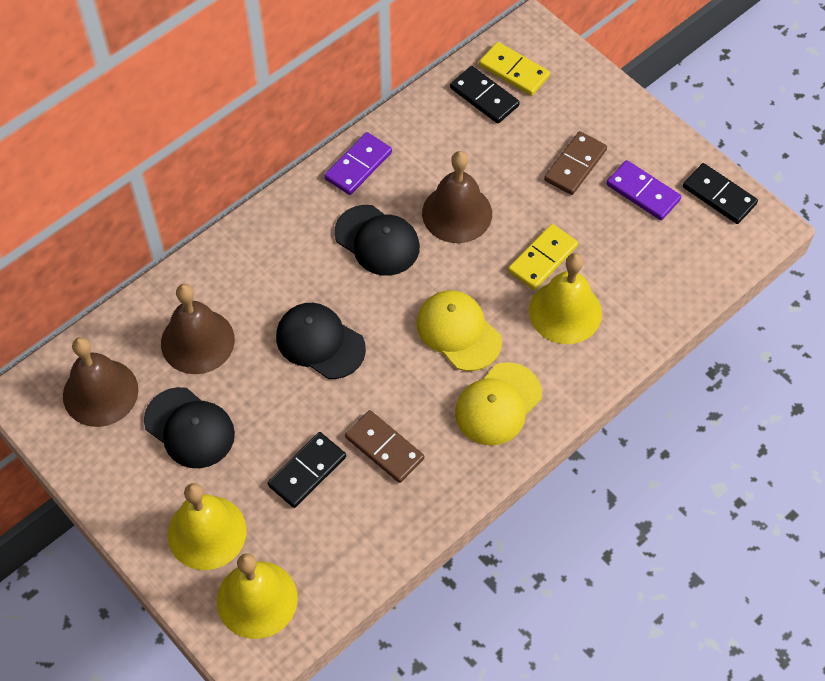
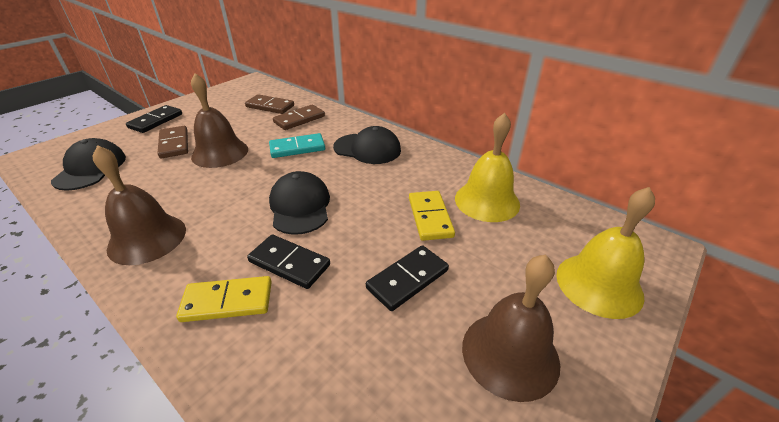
brown domino: 2 -> 3
purple domino: 2 -> 0
turquoise domino: 0 -> 1
yellow bell: 3 -> 2
yellow cap: 2 -> 0

